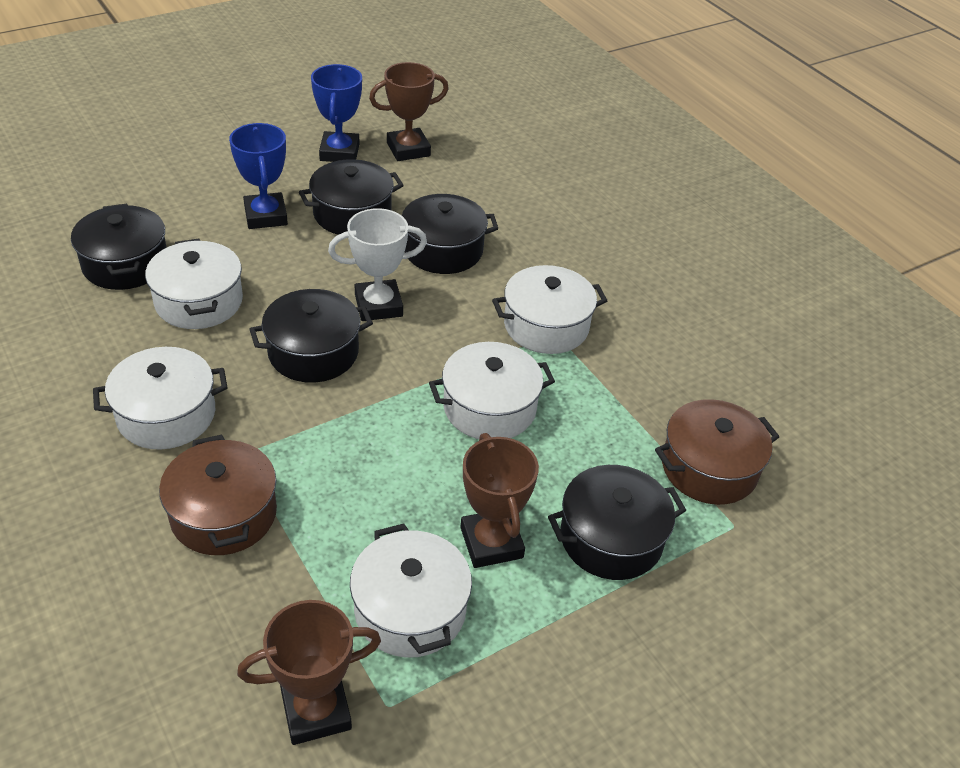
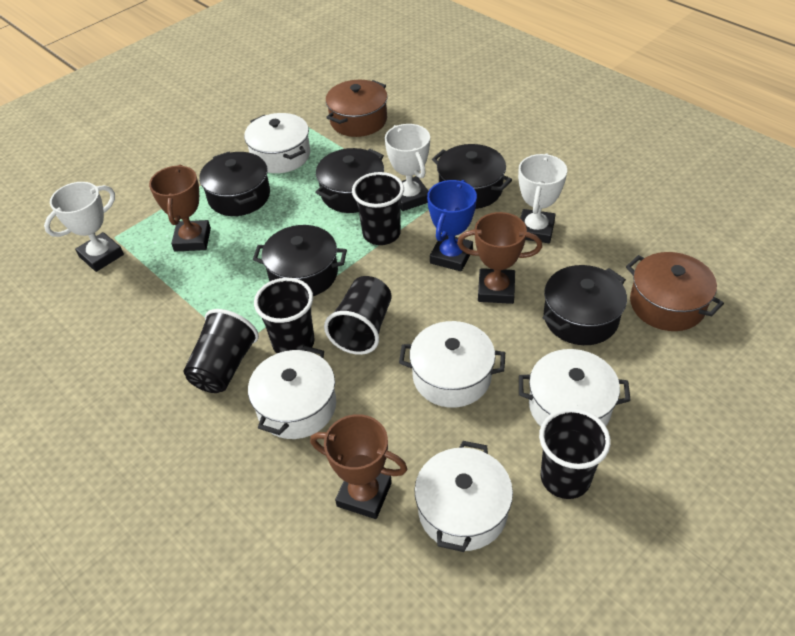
black cup: 0 -> 5
blue trophy: 2 -> 1
white trophy: 1 -> 3

